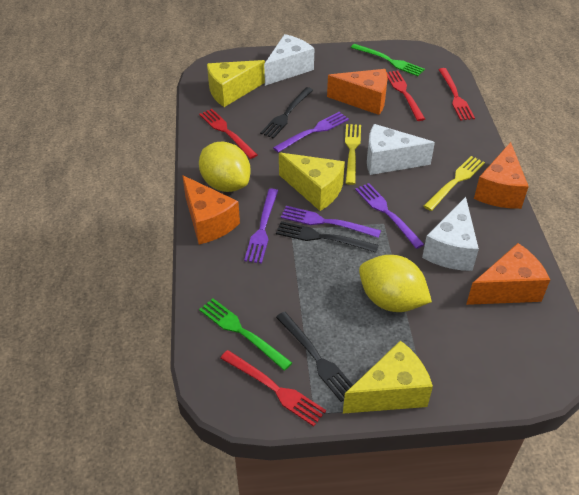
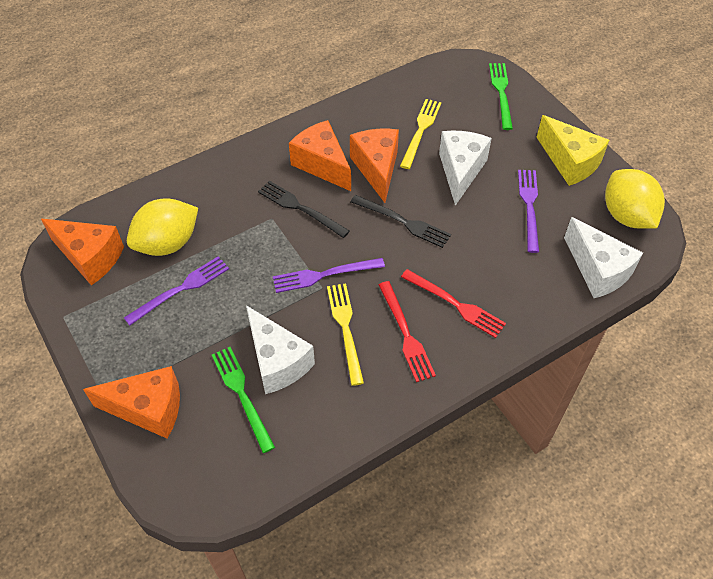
black fork: 3 -> 2
purple fork: 4 -> 3
red fork: 4 -> 2
yellow cheese: 3 -> 1

